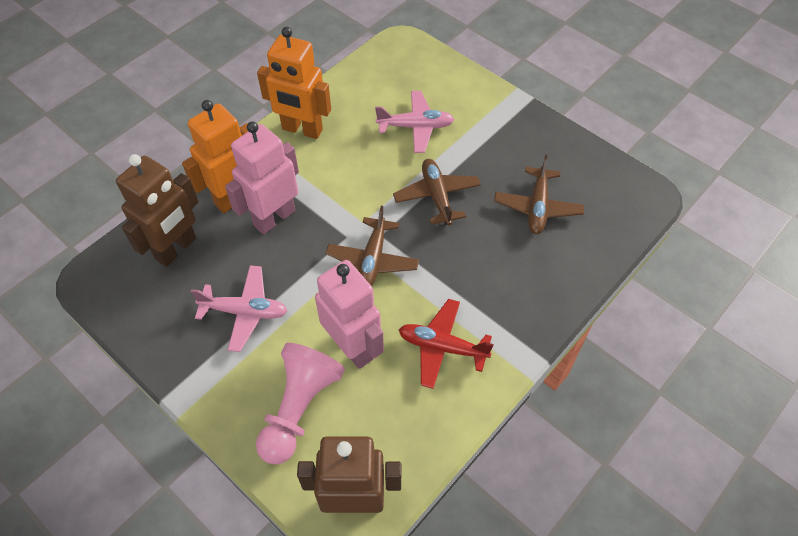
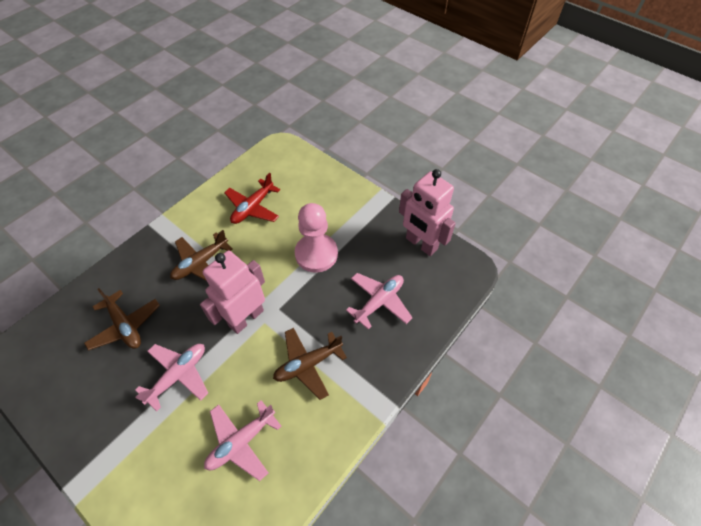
brown robot: 2 -> 0
orange robot: 2 -> 0
pink plane: 2 -> 3

